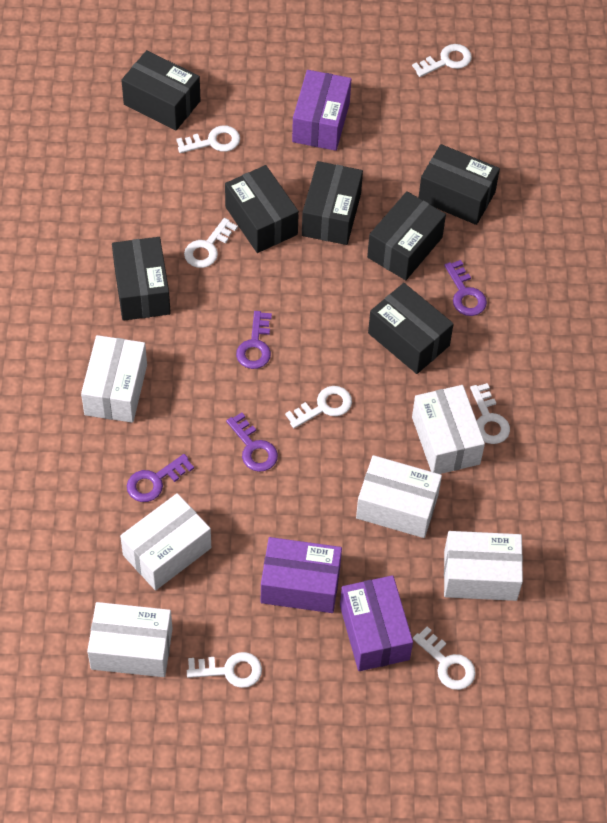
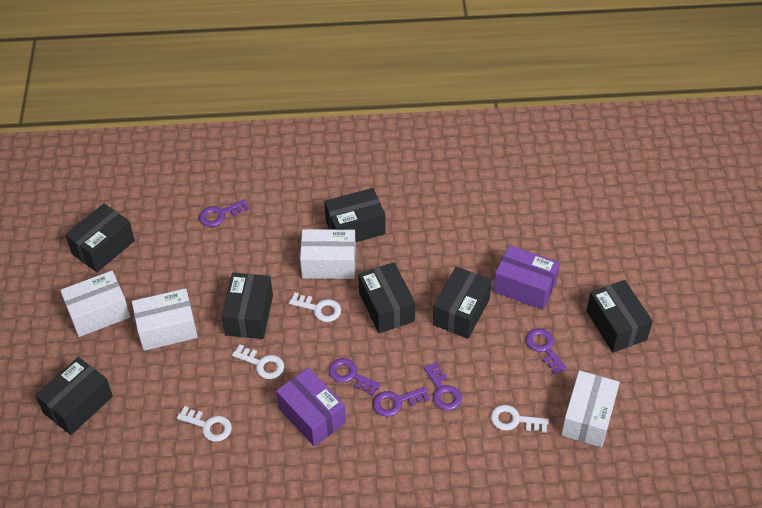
purple box: 3 -> 2
purple key: 4 -> 5
white box: 6 -> 4
white key: 7 -> 4

